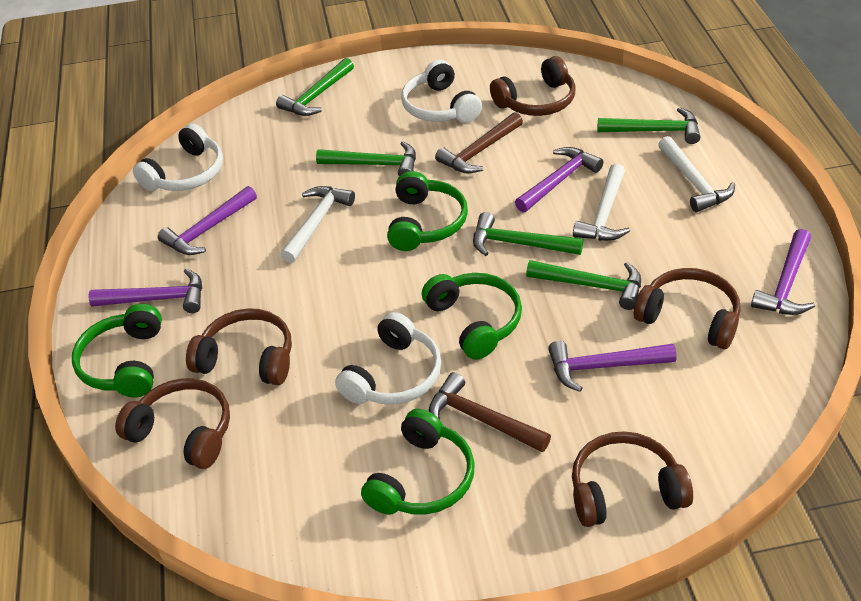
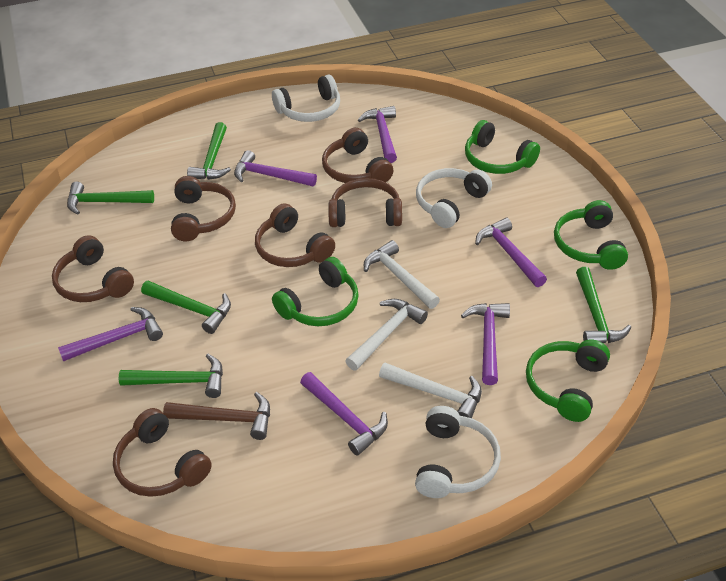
brown hammer: 2 -> 1
brown headphones: 5 -> 6
purple hammer: 5 -> 6

